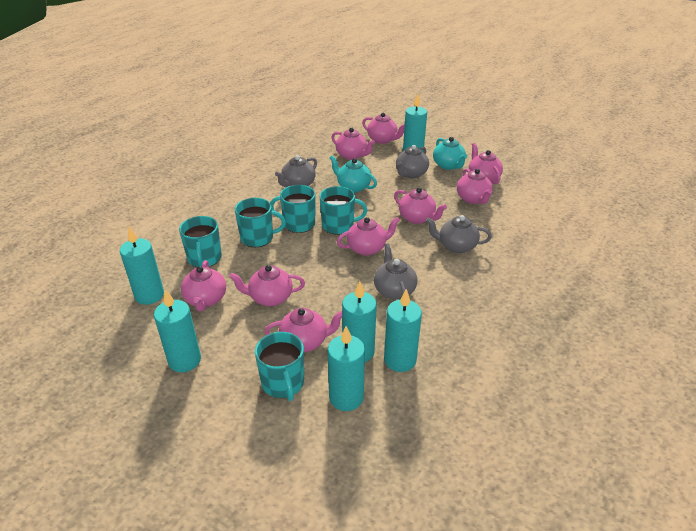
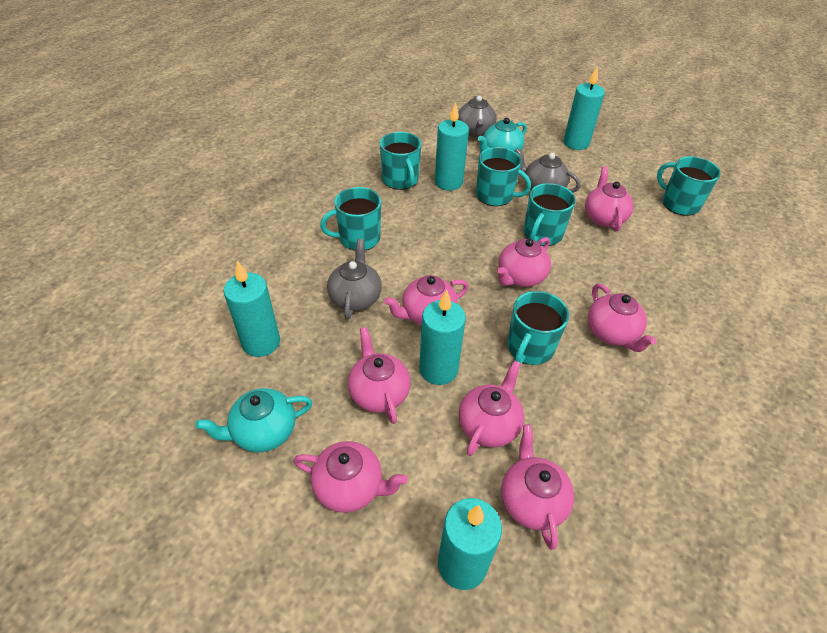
grey teapot: 4 -> 3
pink teapot: 9 -> 8
turquoise candle: 6 -> 5
turquoise mug: 5 -> 6

